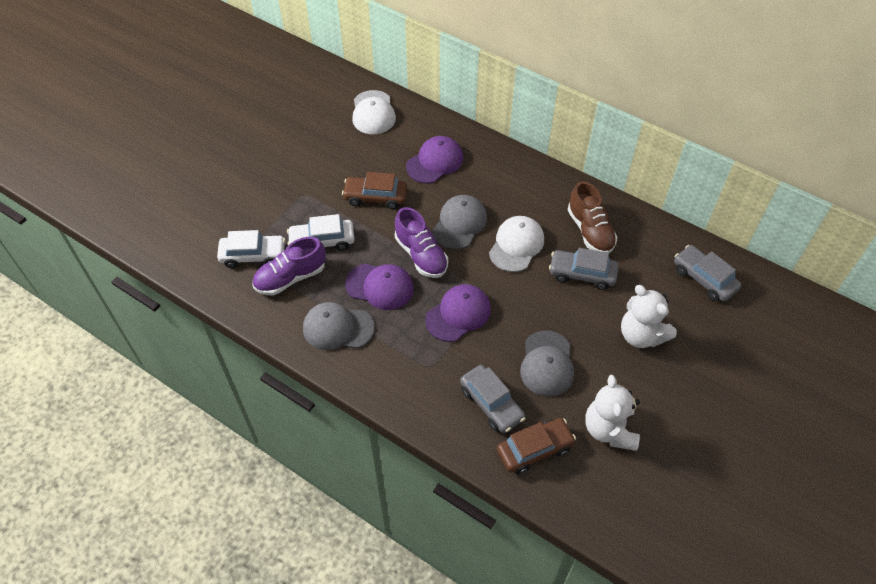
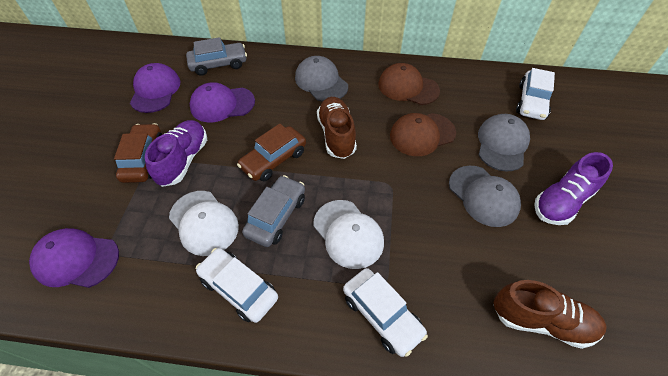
brown cap: 0 -> 2
brown shoe: 1 -> 2
grey car: 3 -> 2
white car: 2 -> 3
white teddy bear: 2 -> 0

